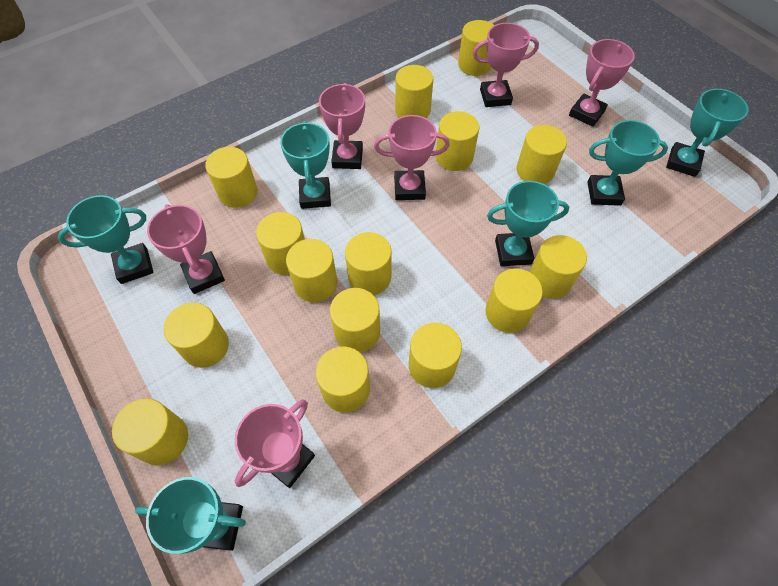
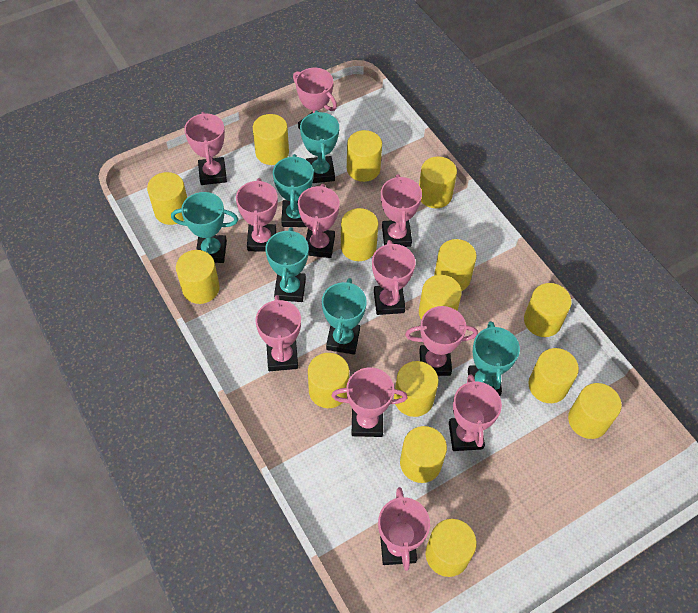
pink trophy: 6 -> 11

